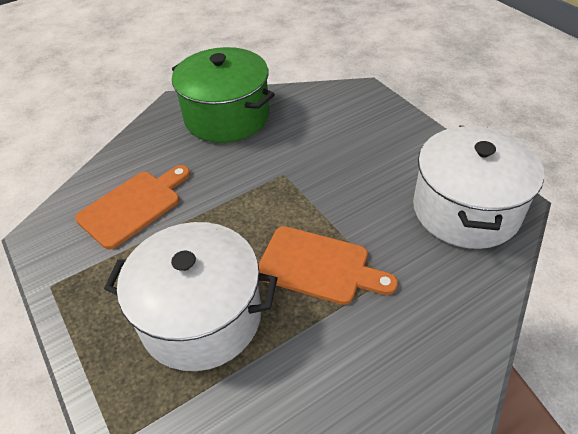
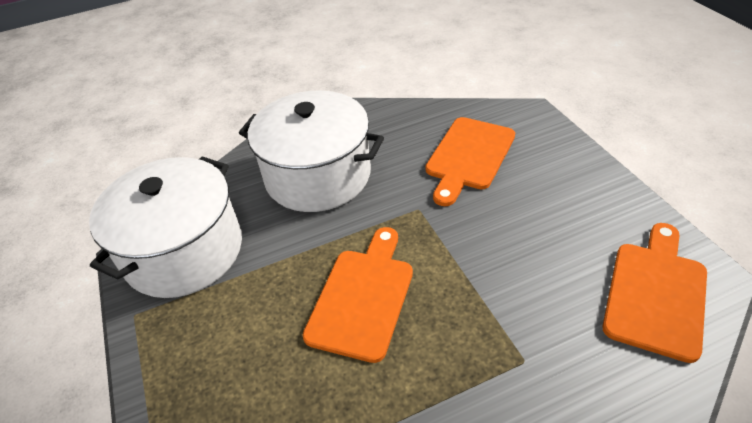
green pot: 1 -> 0
orange cutting board: 2 -> 3

